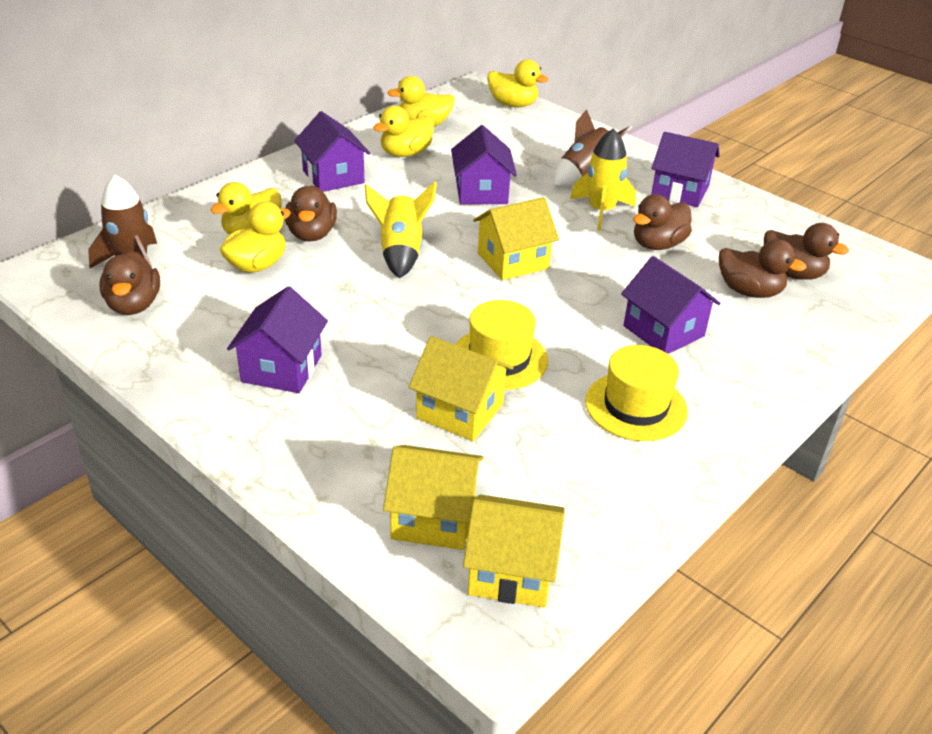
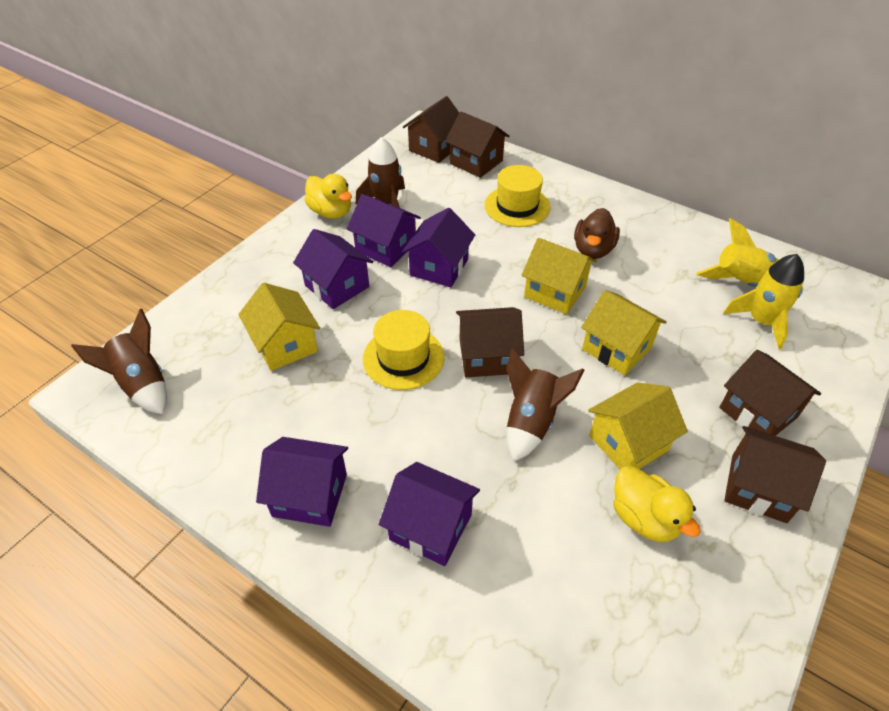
brown duck: 5 -> 1
brown house: 0 -> 5
brown rocket: 2 -> 3
yellow duck: 5 -> 2

